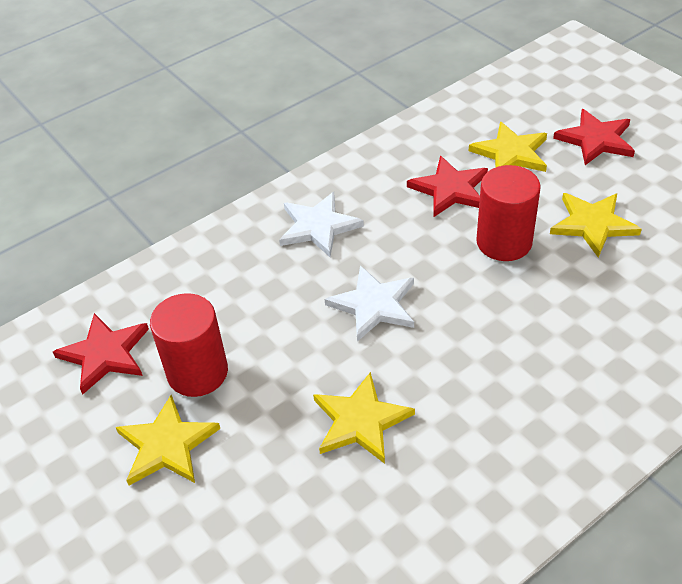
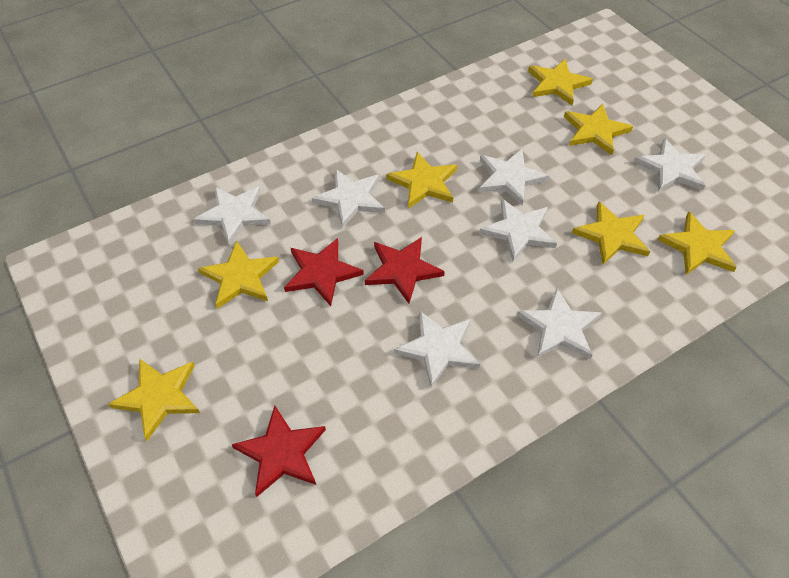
red cylinder: 2 -> 0
white star: 2 -> 7
yellow star: 4 -> 7

